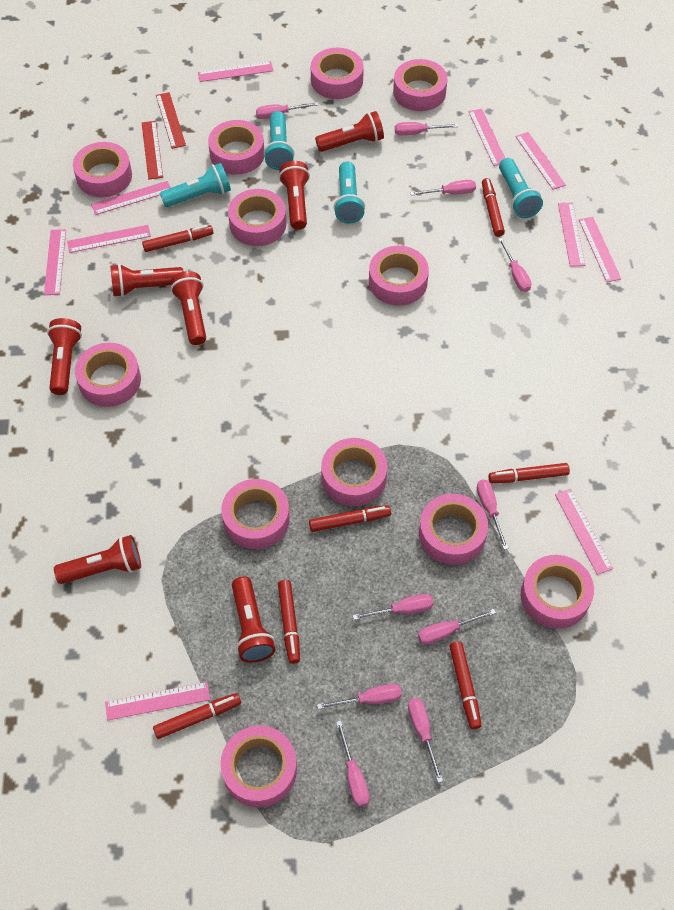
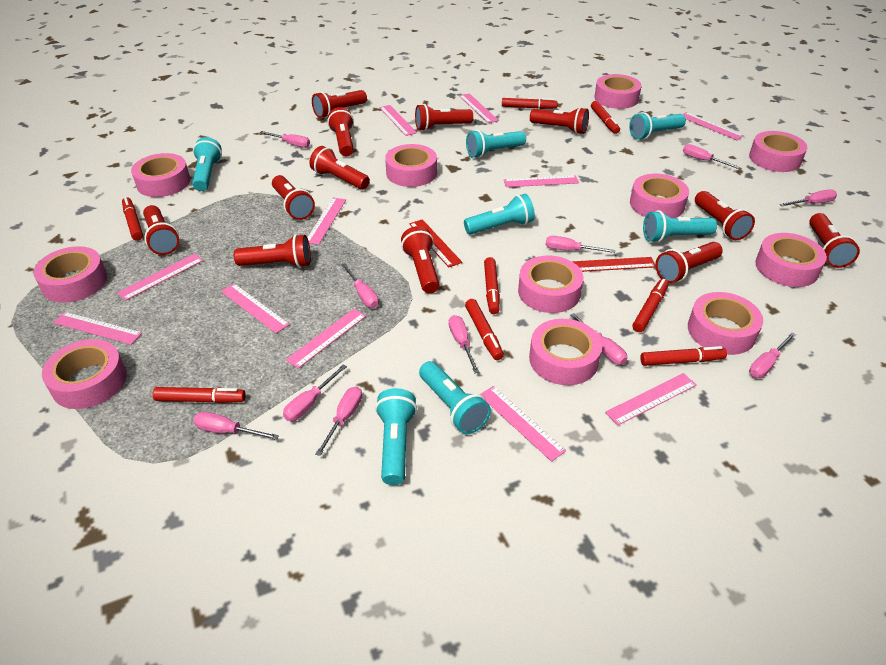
pink ruler: 10 -> 11
pink screwdriver: 10 -> 11
pink tape: 12 -> 11
red flashlight: 7 -> 12
red marker: 7 -> 8
turquoise flashlight: 4 -> 7

